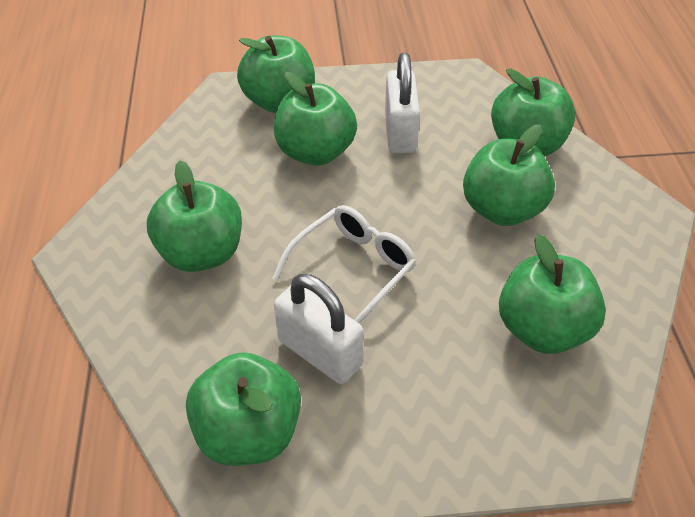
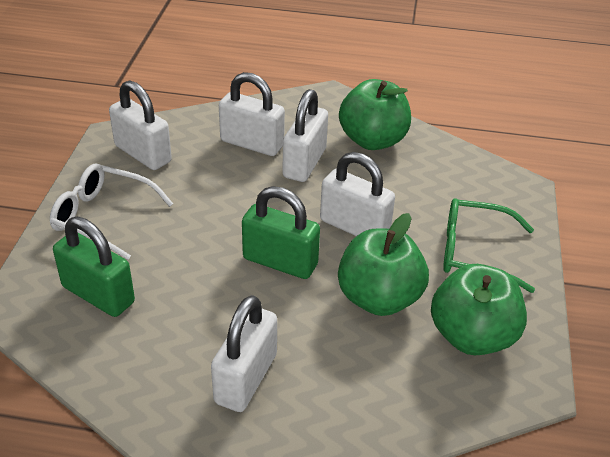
green apple: 7 -> 3
green glasses: 0 -> 1
green padlock: 0 -> 2
white padlock: 2 -> 5

